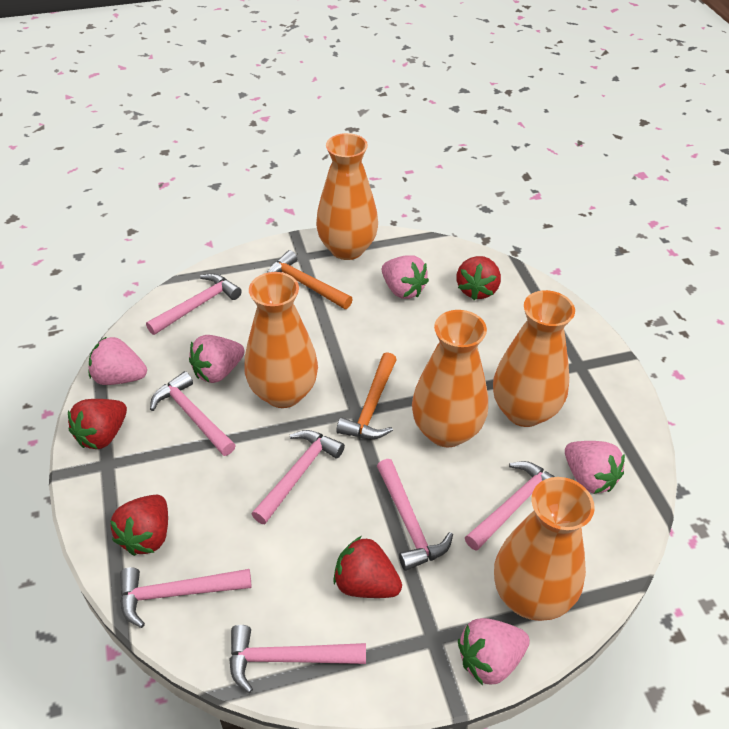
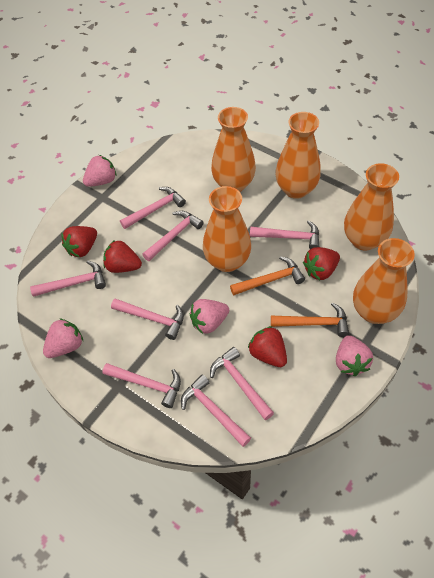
pink hammer: 7 -> 8
pink strawberry: 5 -> 4

